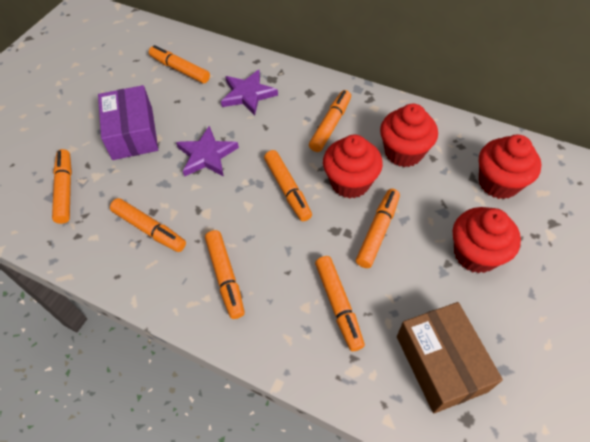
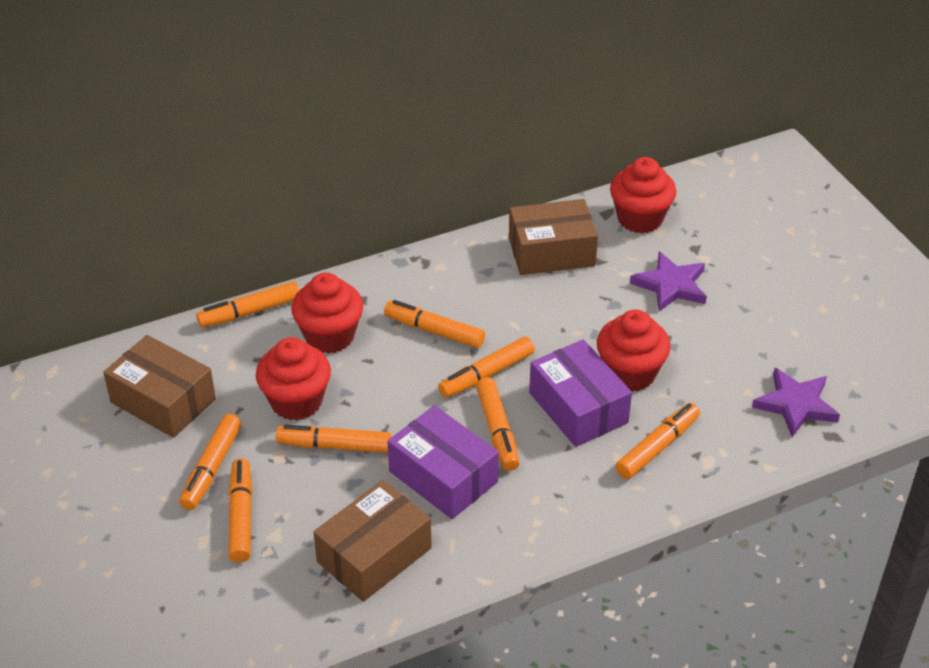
brown box: 1 -> 3
purple box: 1 -> 2

